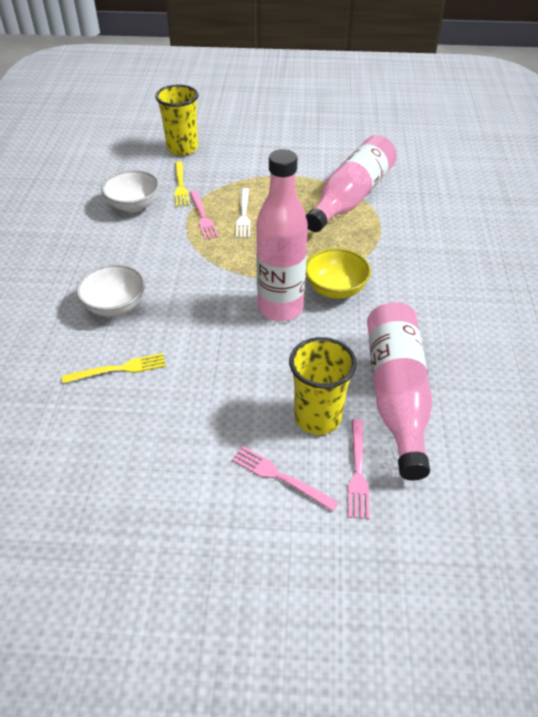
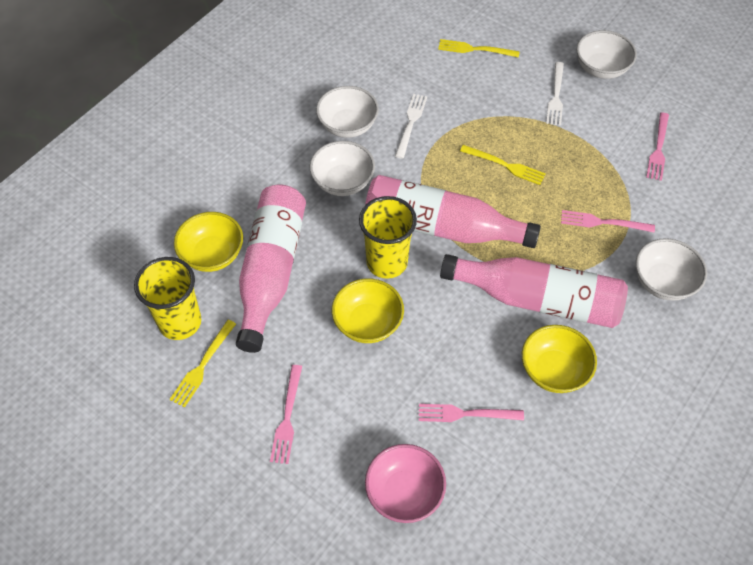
pink bowl: 0 -> 1
pink fork: 3 -> 4
white bowl: 2 -> 4
white fork: 1 -> 2
yellow bowl: 1 -> 3
yellow fork: 2 -> 3

